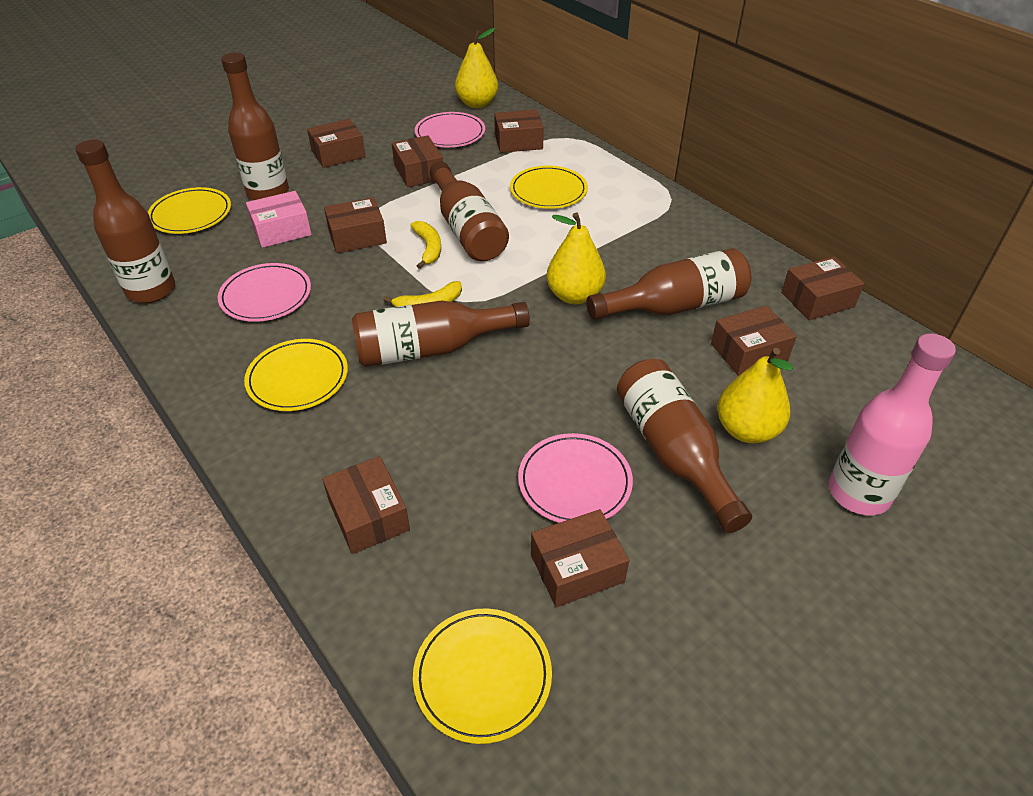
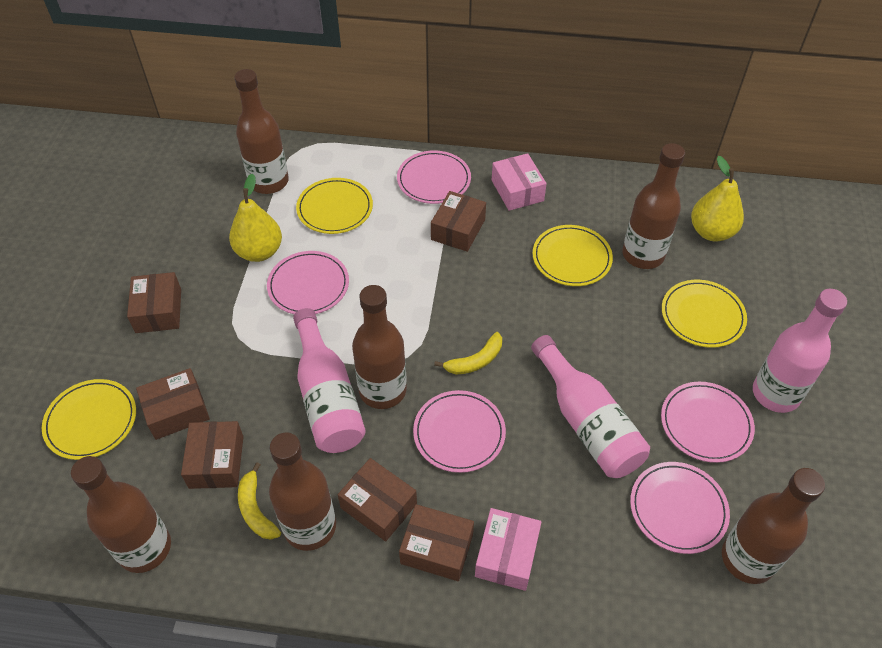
brown box: 8 -> 6
pink bottle: 1 -> 3
pink box: 1 -> 2
pink plate: 3 -> 5
yellow pear: 3 -> 2

